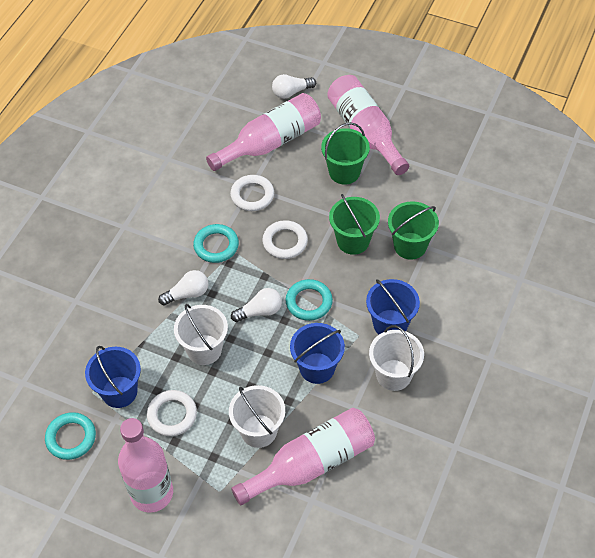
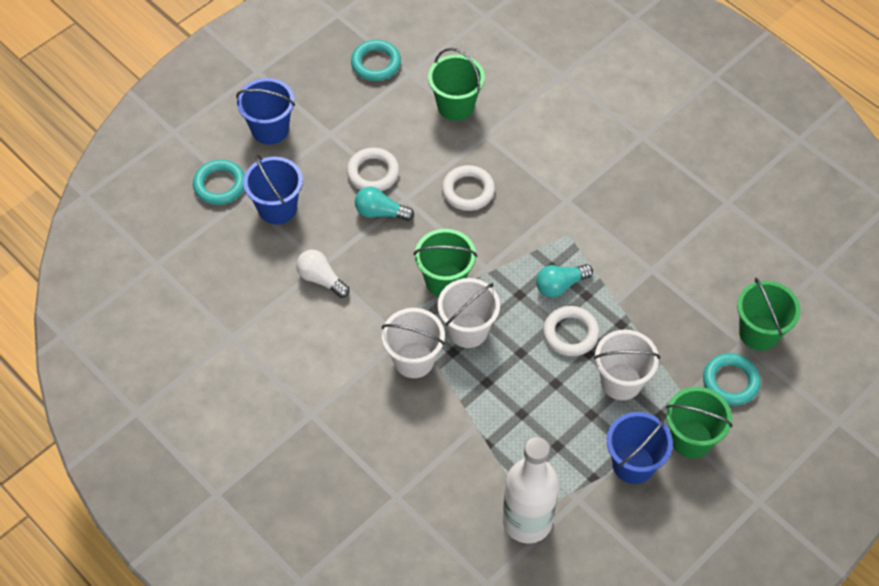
green bucket: 3 -> 4
pink bottle: 4 -> 0
turquoise light bulb: 0 -> 2
white bottle: 0 -> 1
white light bulb: 3 -> 1

